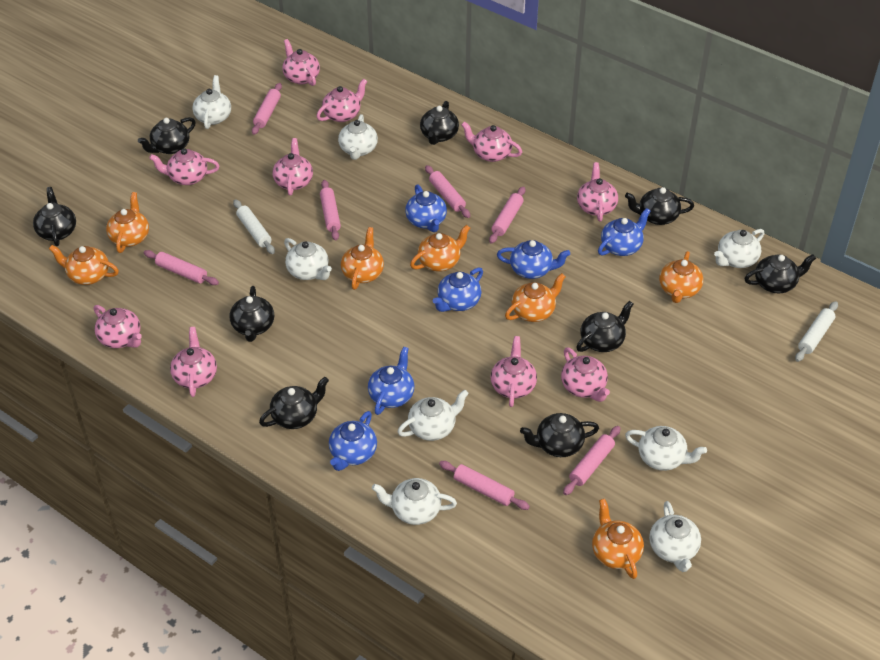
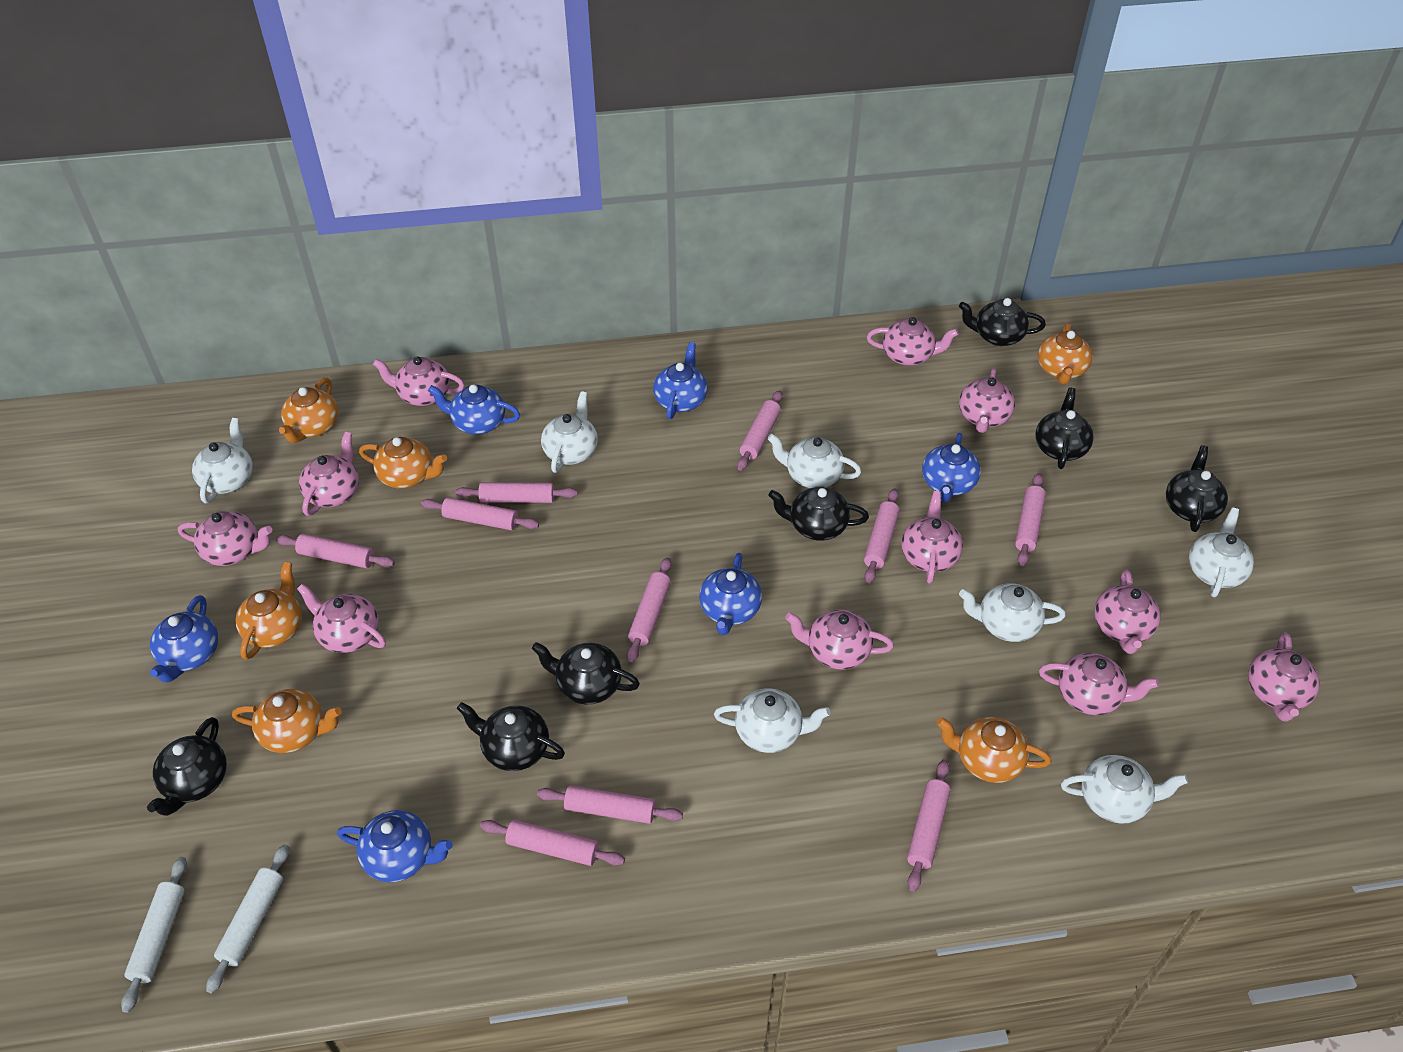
black teapot: 9 -> 7
orange teapot: 7 -> 6
pink rolling pin: 7 -> 10
pink teapot: 10 -> 11
white teapot: 8 -> 7

